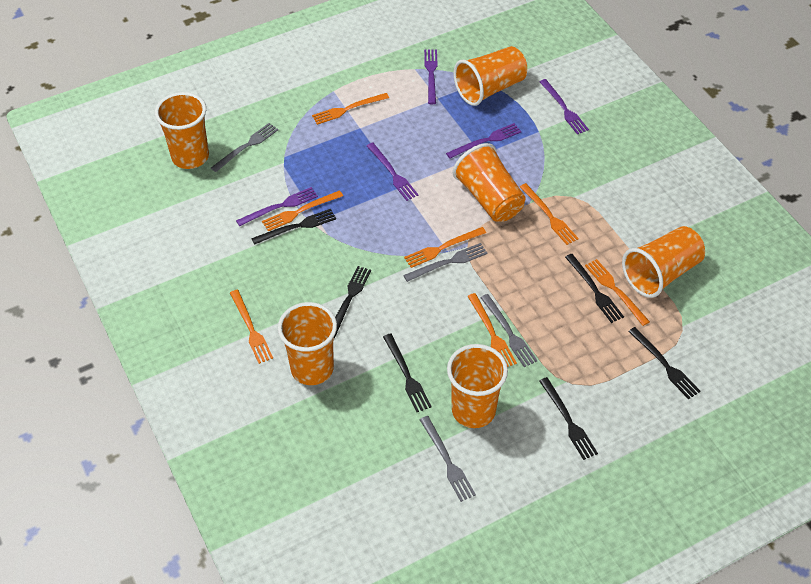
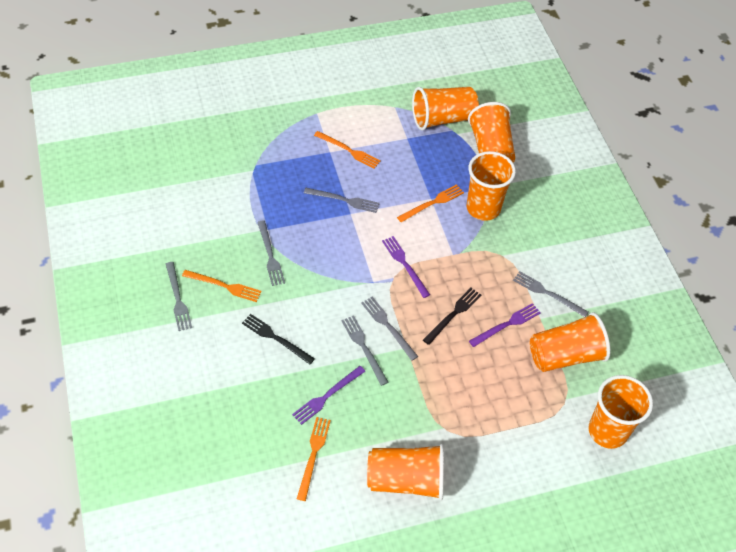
black fork: 6 -> 2
grey fork: 4 -> 6
orange fork: 7 -> 4
purple fork: 5 -> 3

